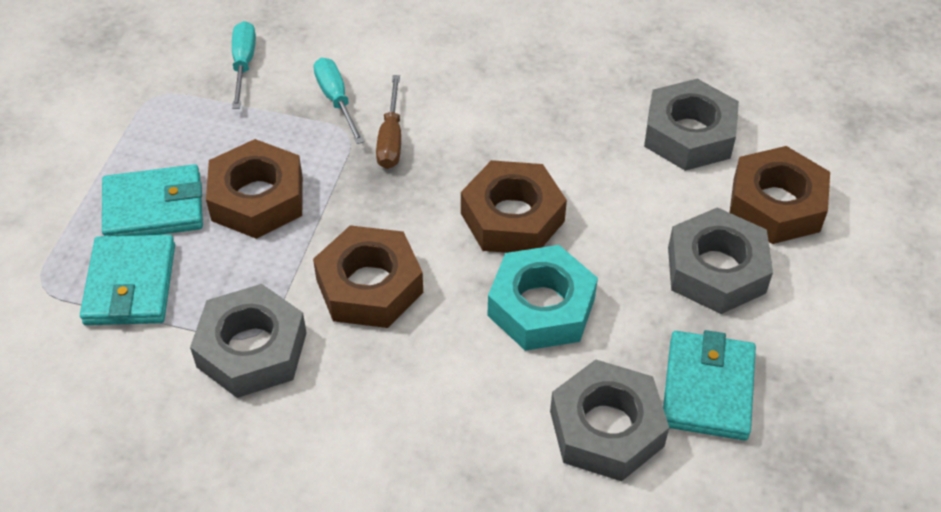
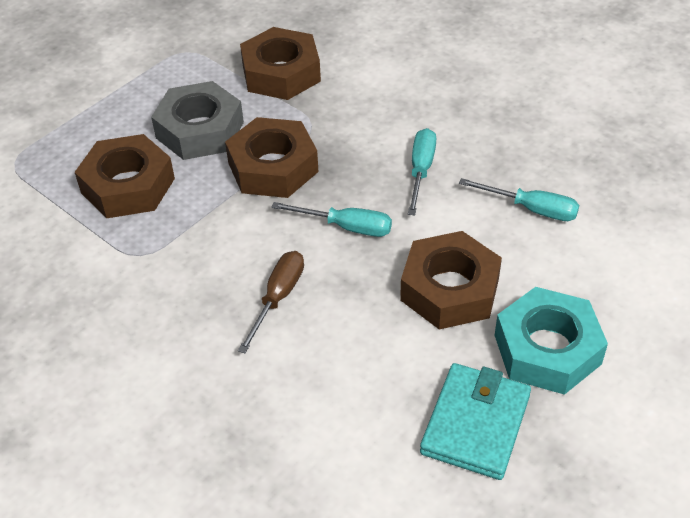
grey nut: 4 -> 1
turquoise screwdriver: 2 -> 3
turquoise wallet: 3 -> 1

